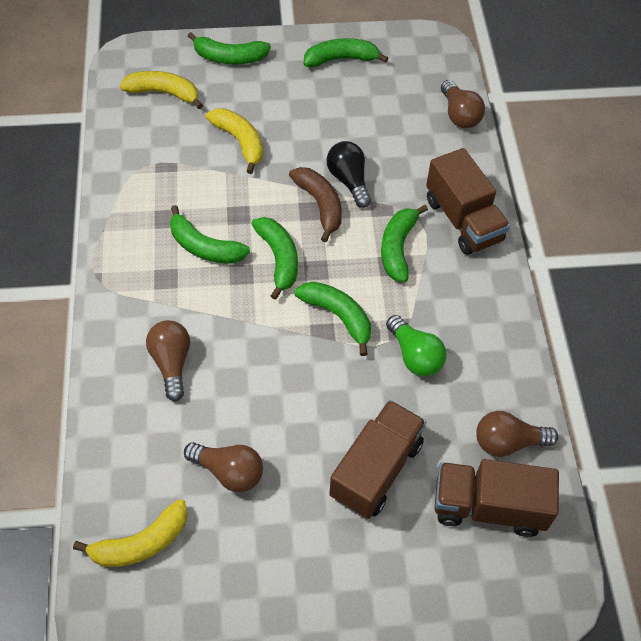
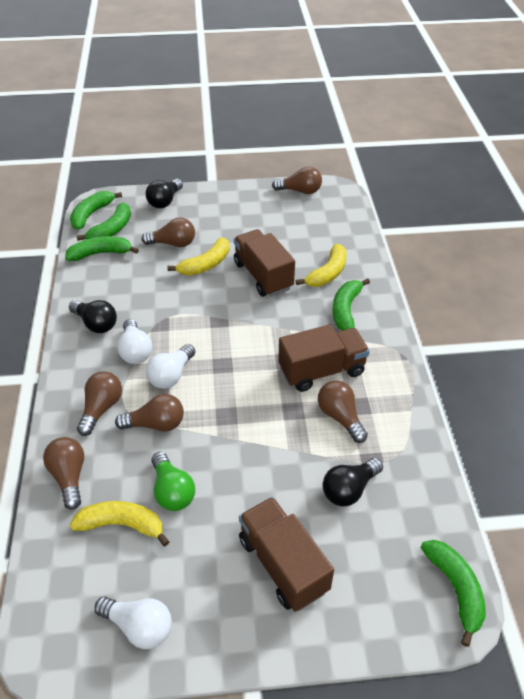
black light bulb: 1 -> 3
brown banana: 1 -> 0
brown light bulb: 4 -> 6
green banana: 6 -> 5
white light bulb: 0 -> 3

